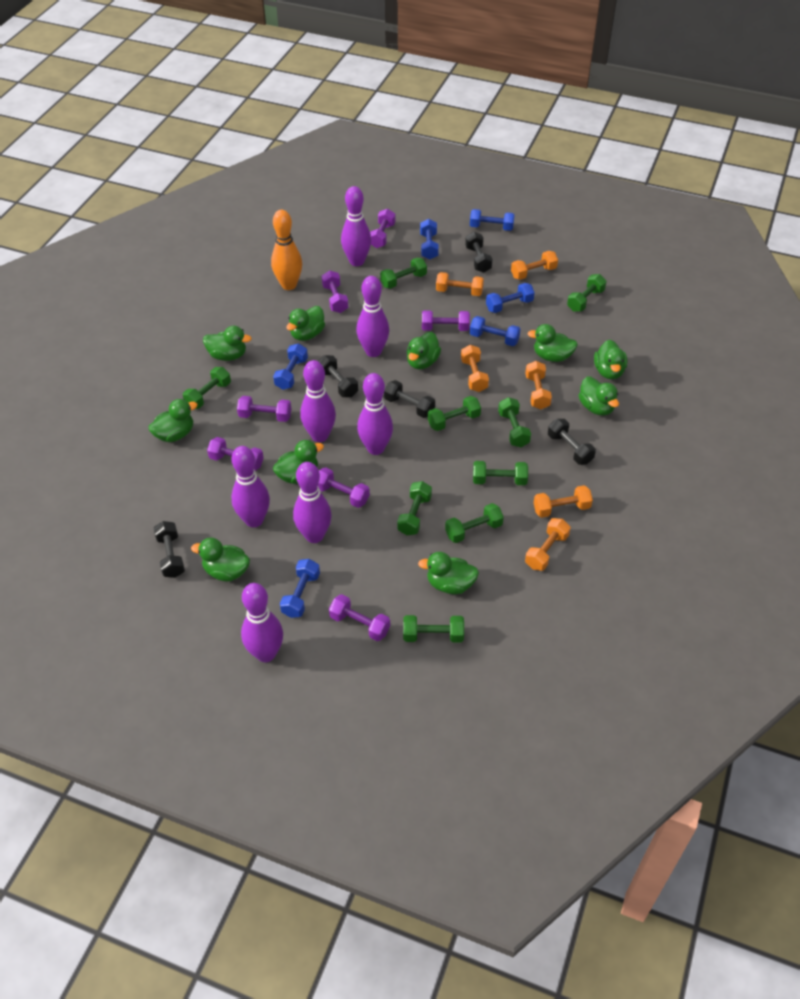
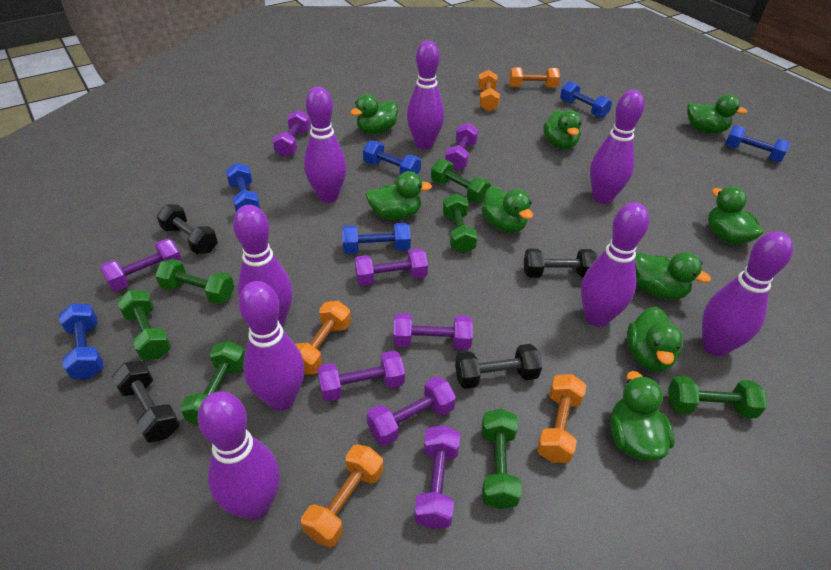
black dumbbell: 5 -> 4
green duck: 10 -> 9
green dumbbell: 9 -> 7
orange bowling pin: 1 -> 0
orange dumbbell: 6 -> 5
purple bowling pin: 7 -> 8
purple dumbbell: 7 -> 8

